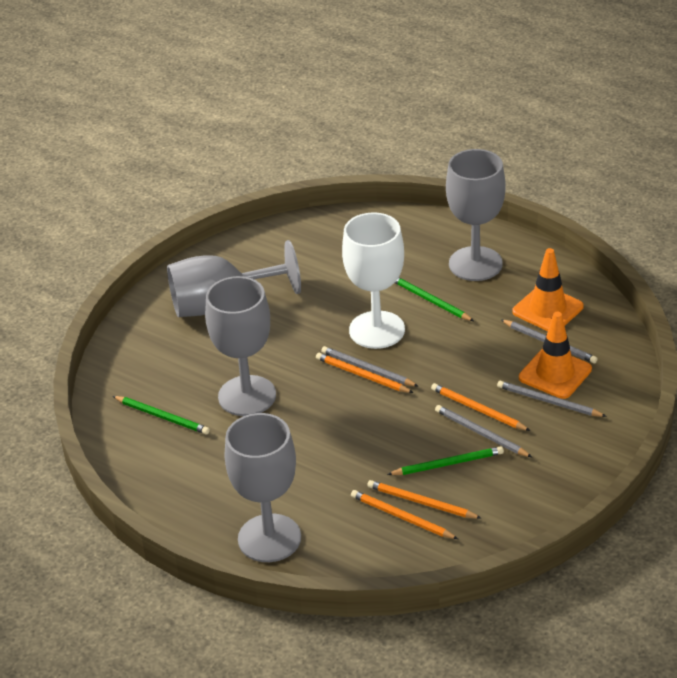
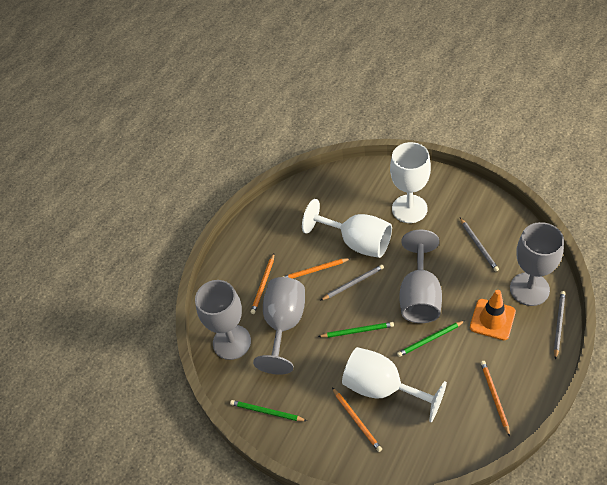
grey pencil: 4 -> 3
orange traffic cone: 2 -> 1
white goblet: 1 -> 3

